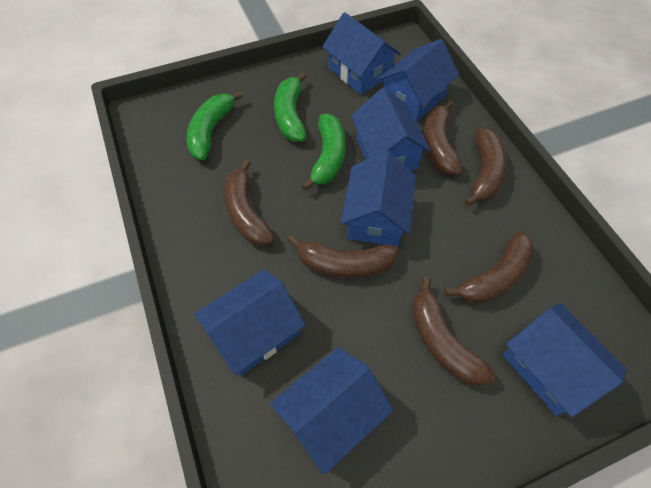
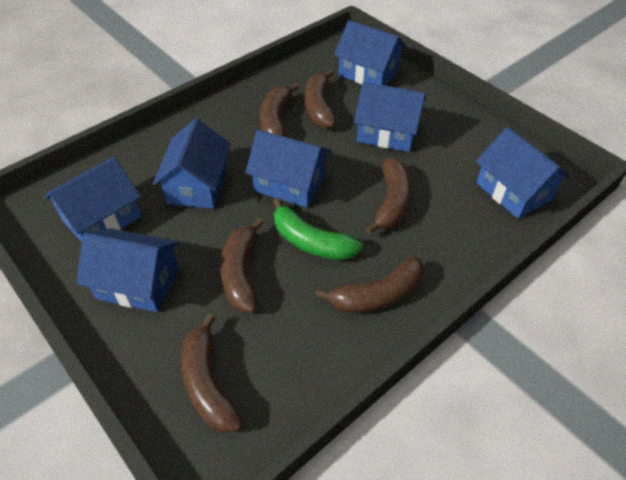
green banana: 3 -> 1

